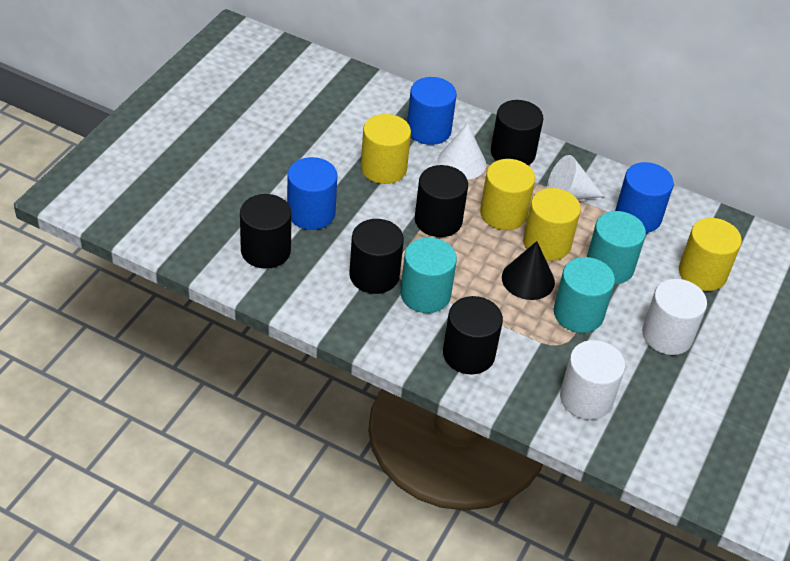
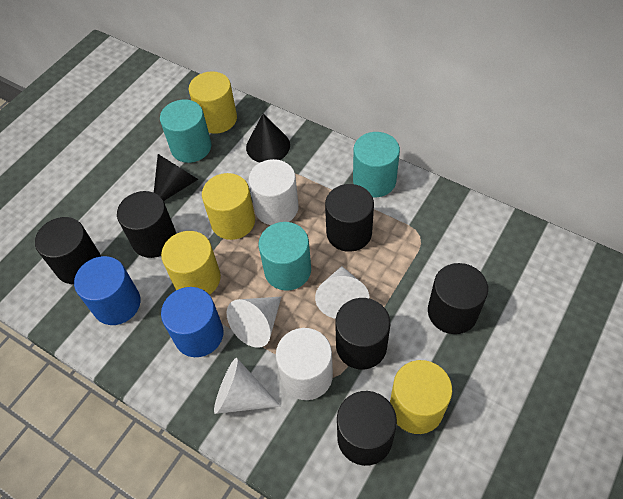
black cone: 1 -> 2
black cylinder: 5 -> 6
blue cylinder: 3 -> 2
white cone: 2 -> 3

